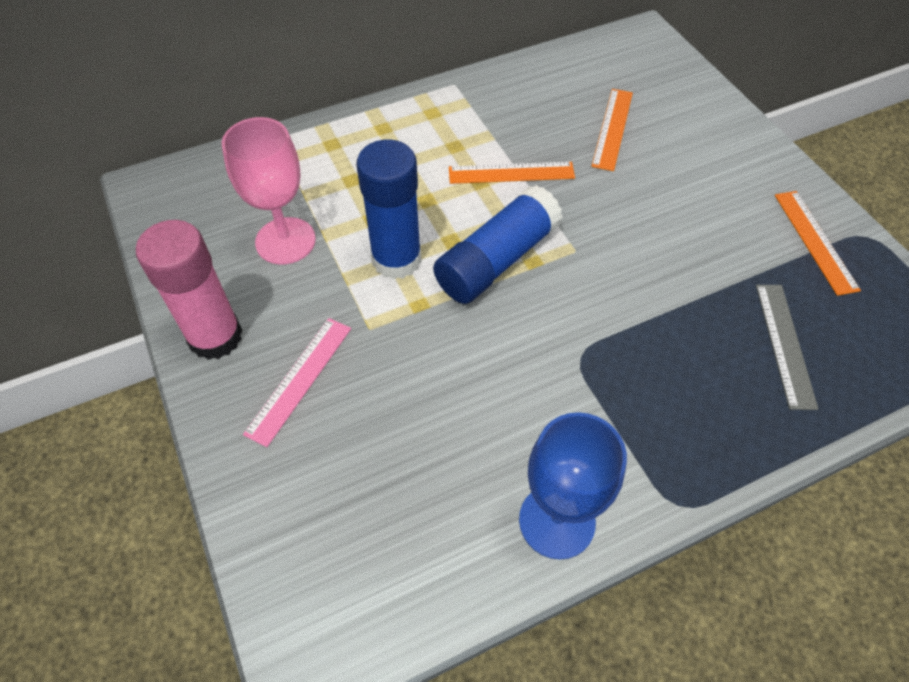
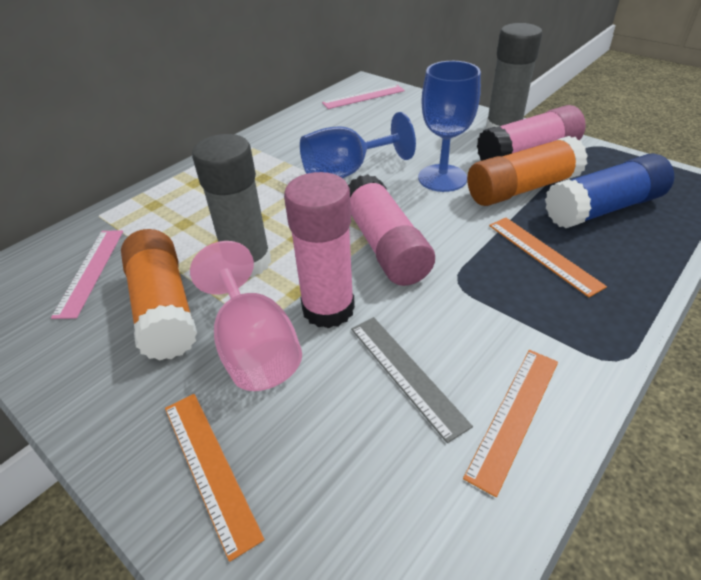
blue glue stick: 2 -> 1
blue goblet: 1 -> 2
grey glue stick: 0 -> 2
orange glue stick: 0 -> 2
pink glue stick: 1 -> 3
pink ruler: 1 -> 2

